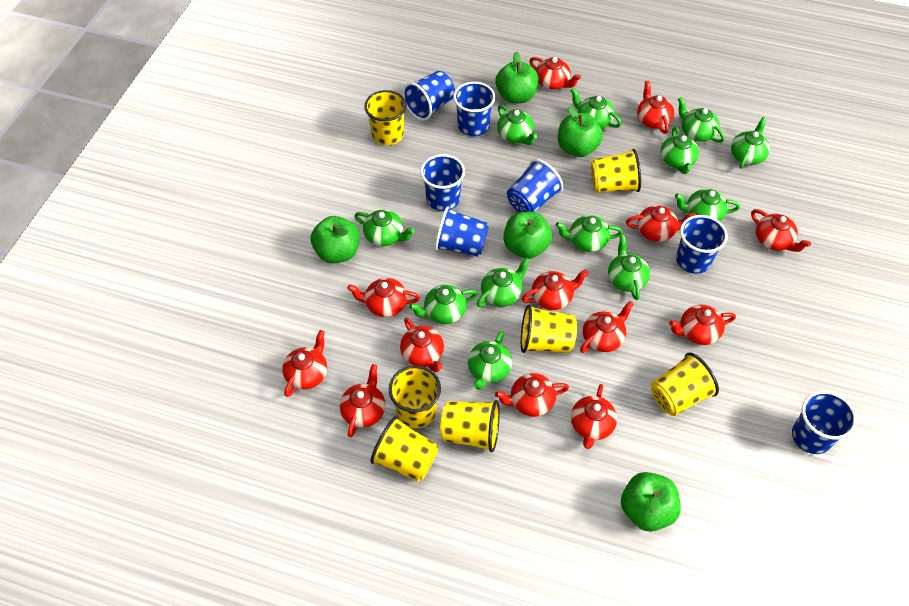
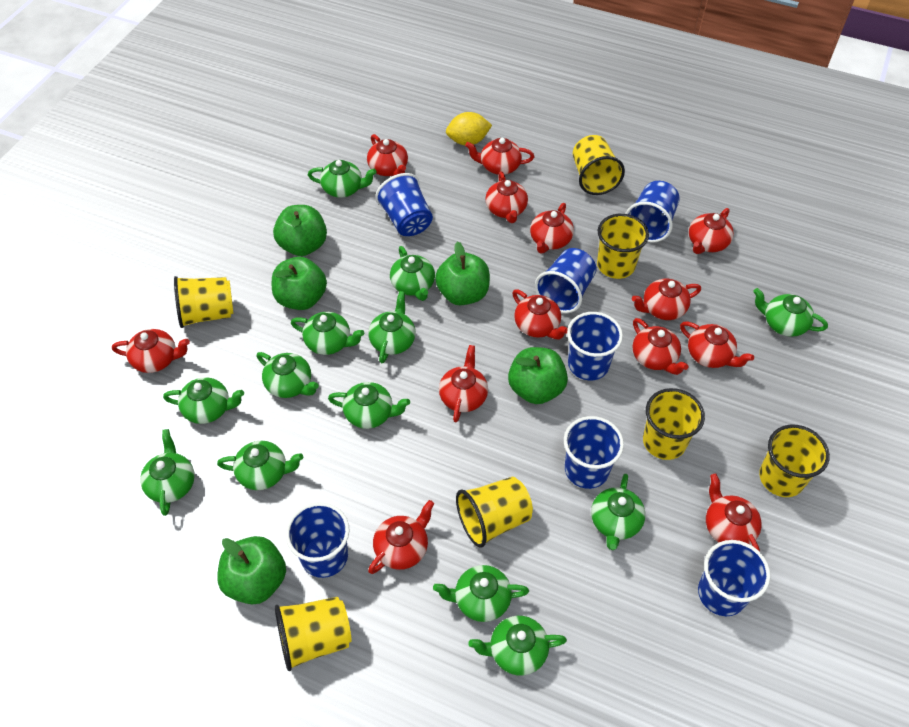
green teapot: 12 -> 13
yellow lemon: 0 -> 1

